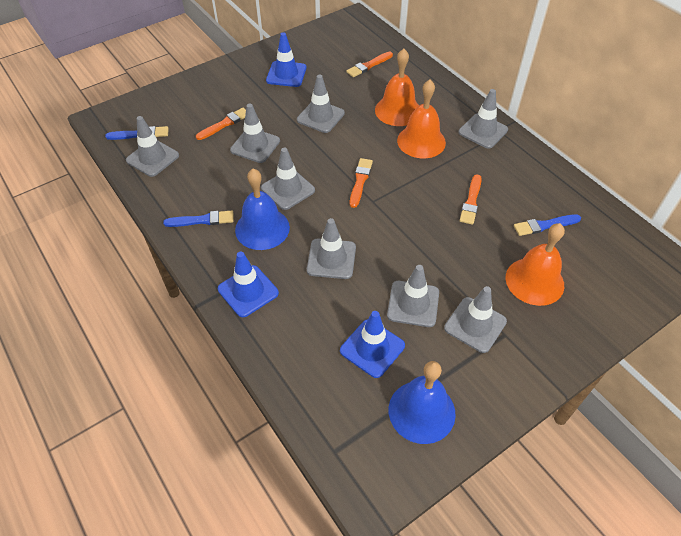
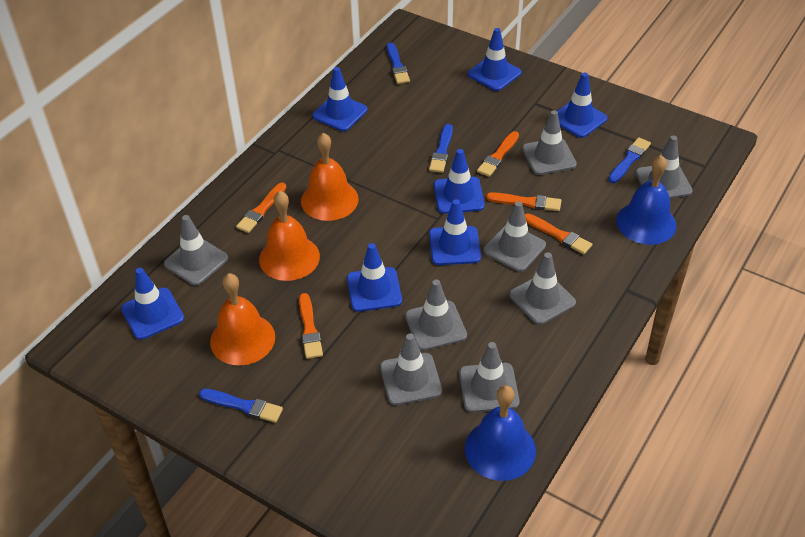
blue brush: 3 -> 4
blue traffic cone: 3 -> 7
orange brush: 4 -> 5

